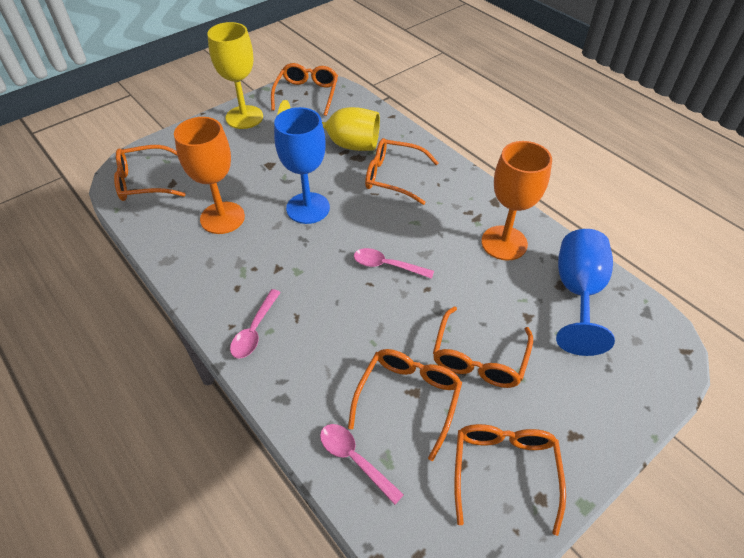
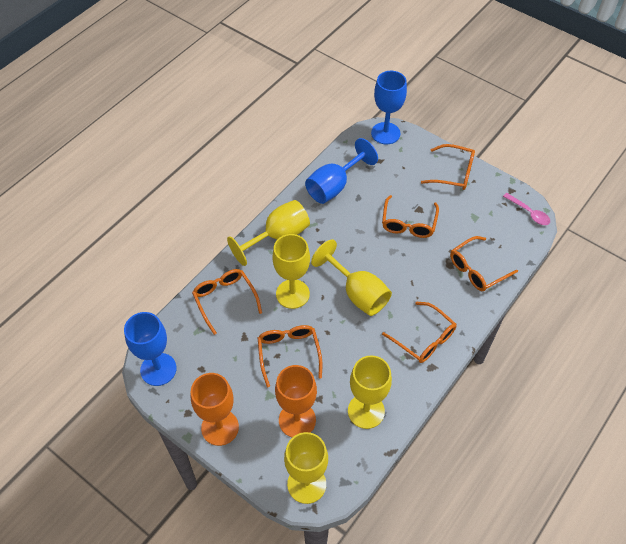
blue goblet: 2 -> 3
pink spoon: 3 -> 1
yellow goblet: 2 -> 5

